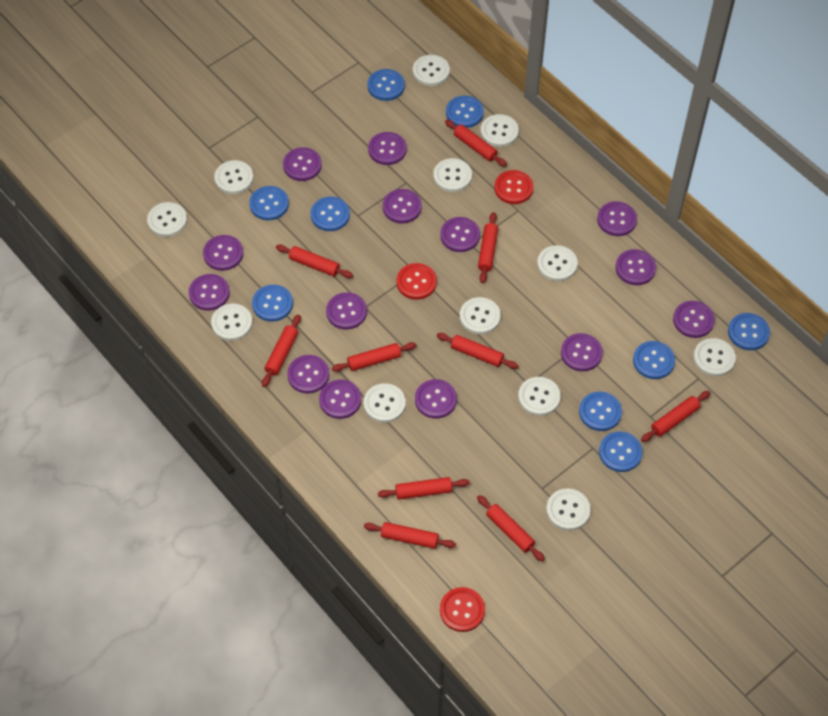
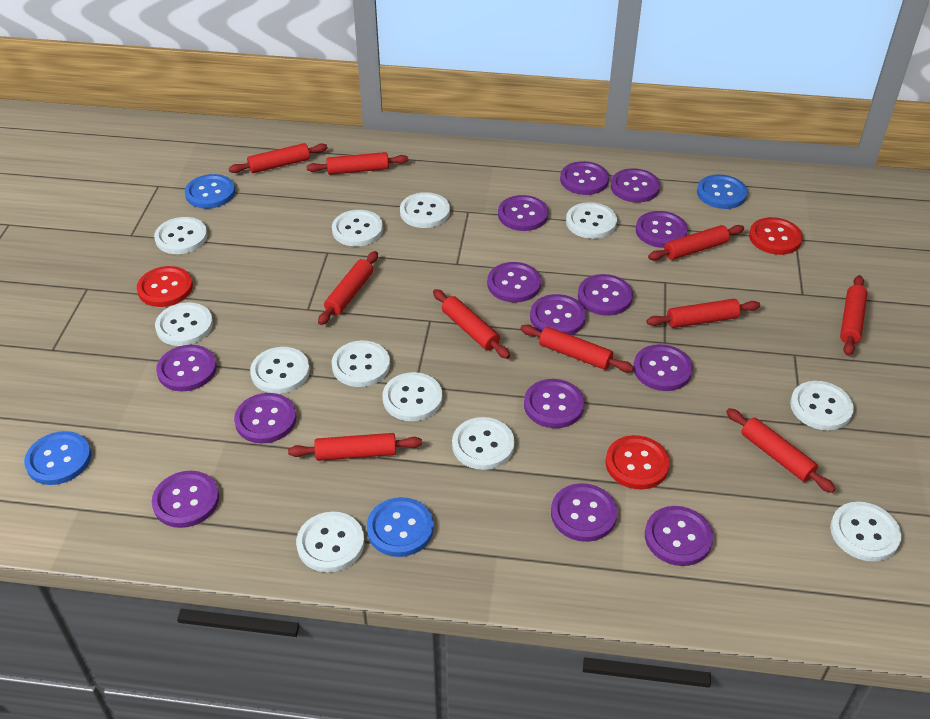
blue button: 9 -> 4

